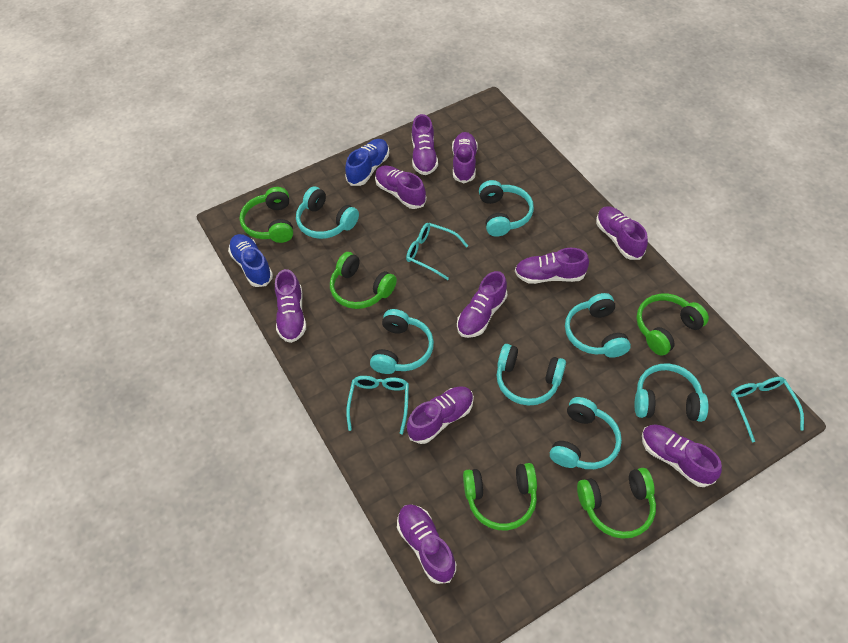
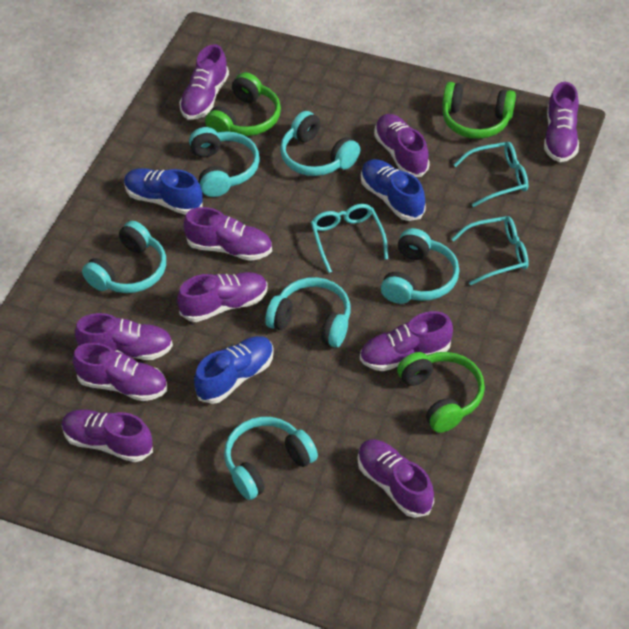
blue shoe: 2 -> 3
green headphones: 5 -> 3
turquoise headphones: 7 -> 6

